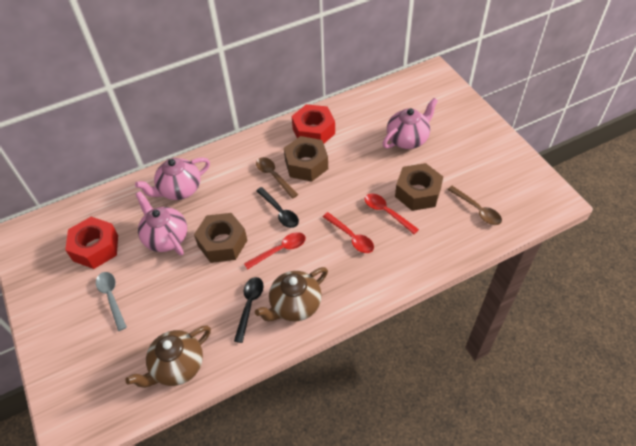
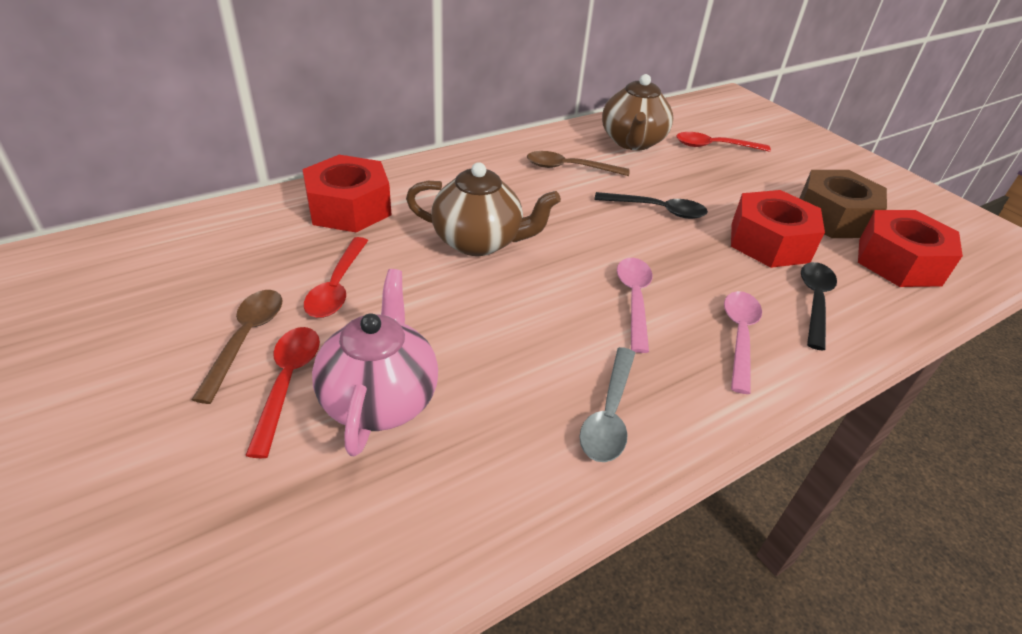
brown nut: 3 -> 1
pink spoon: 0 -> 2
pink teapot: 3 -> 1
red nut: 2 -> 3

